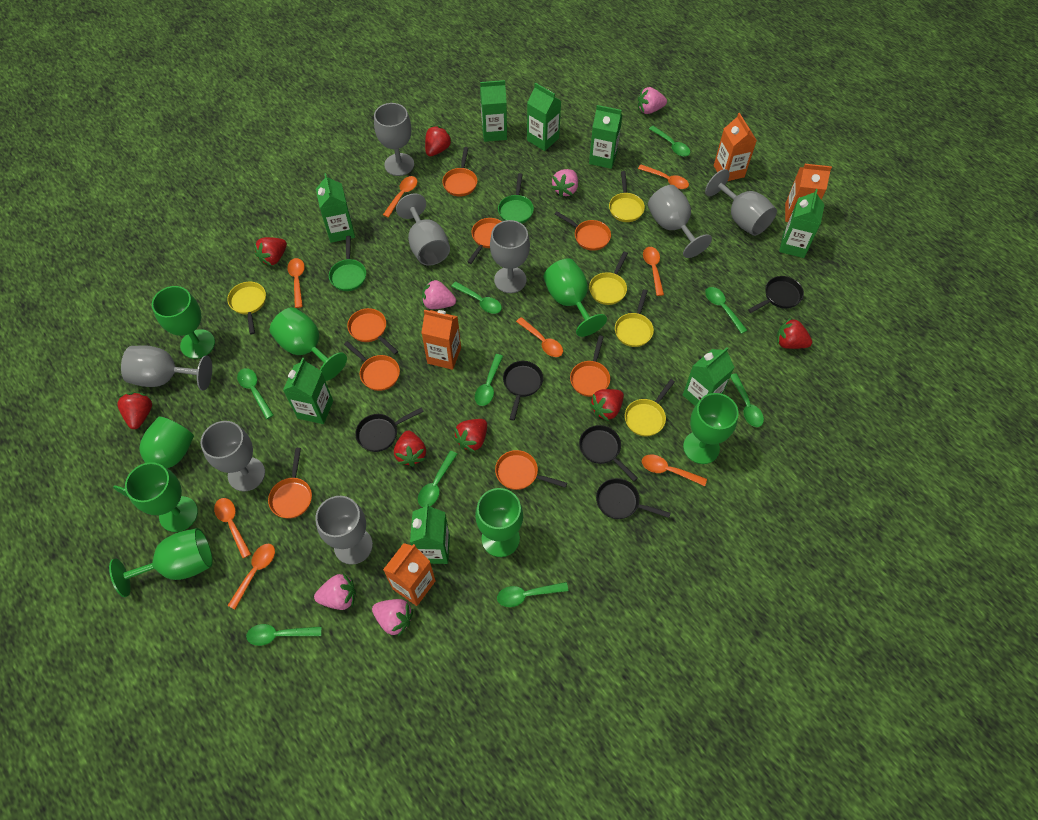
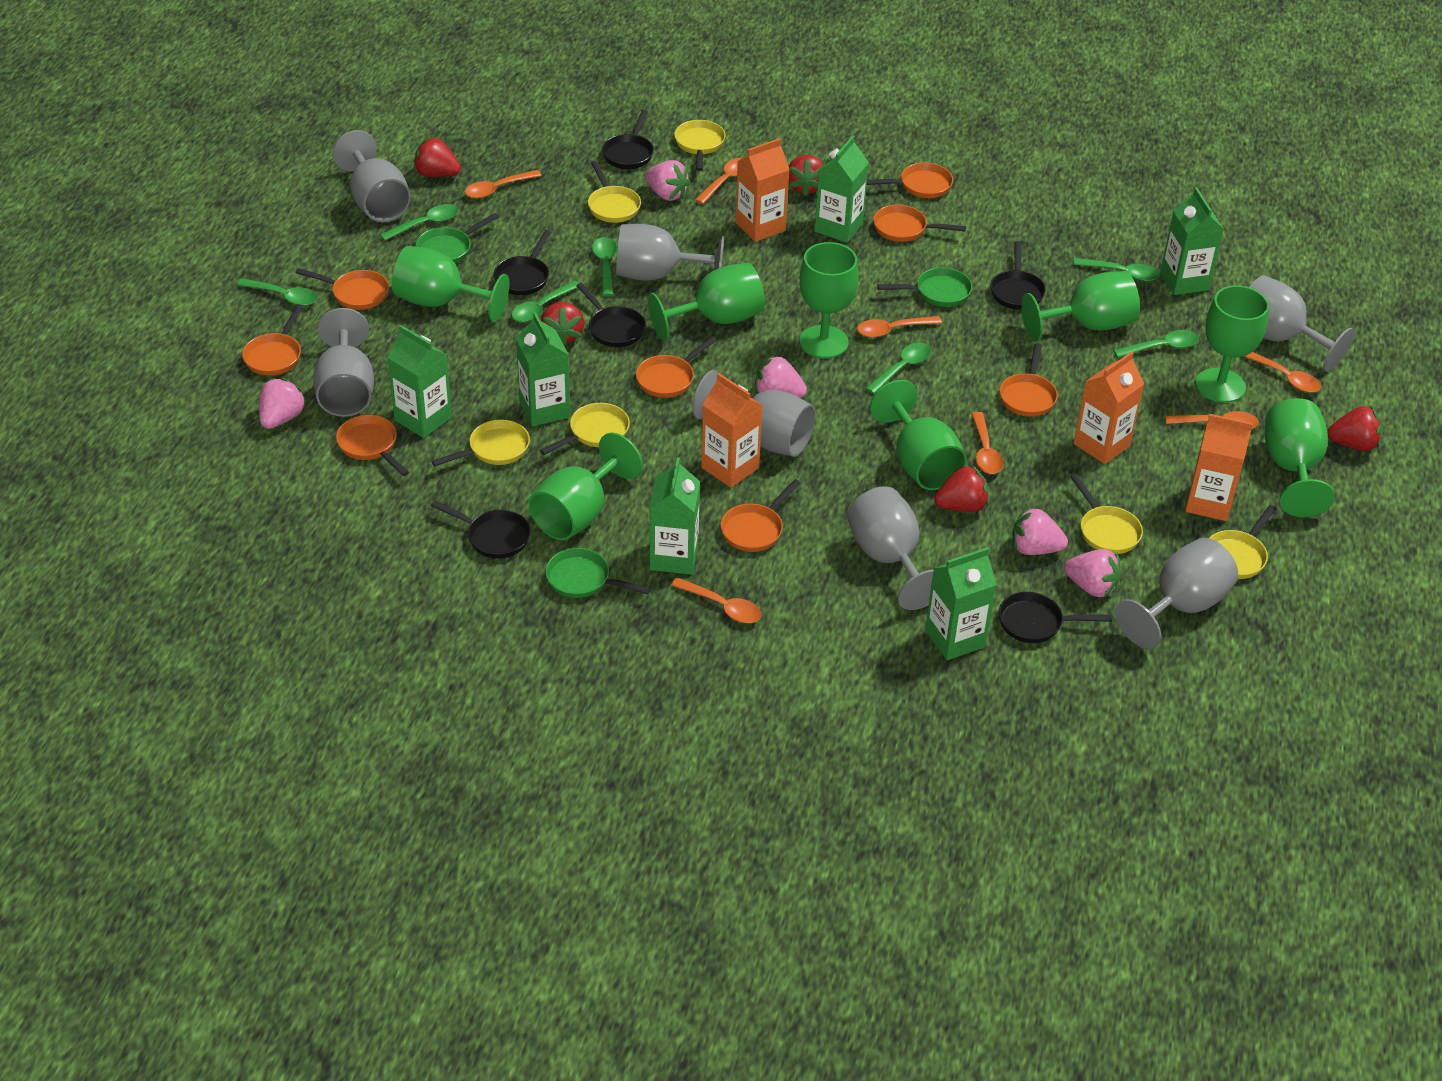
black pan: 5 -> 6
green carton: 8 -> 6
green pan: 2 -> 3
green spoon: 9 -> 7
grey goblet: 8 -> 7
orange spoon: 8 -> 7
red strawberry: 7 -> 5
yellow pan: 5 -> 6

